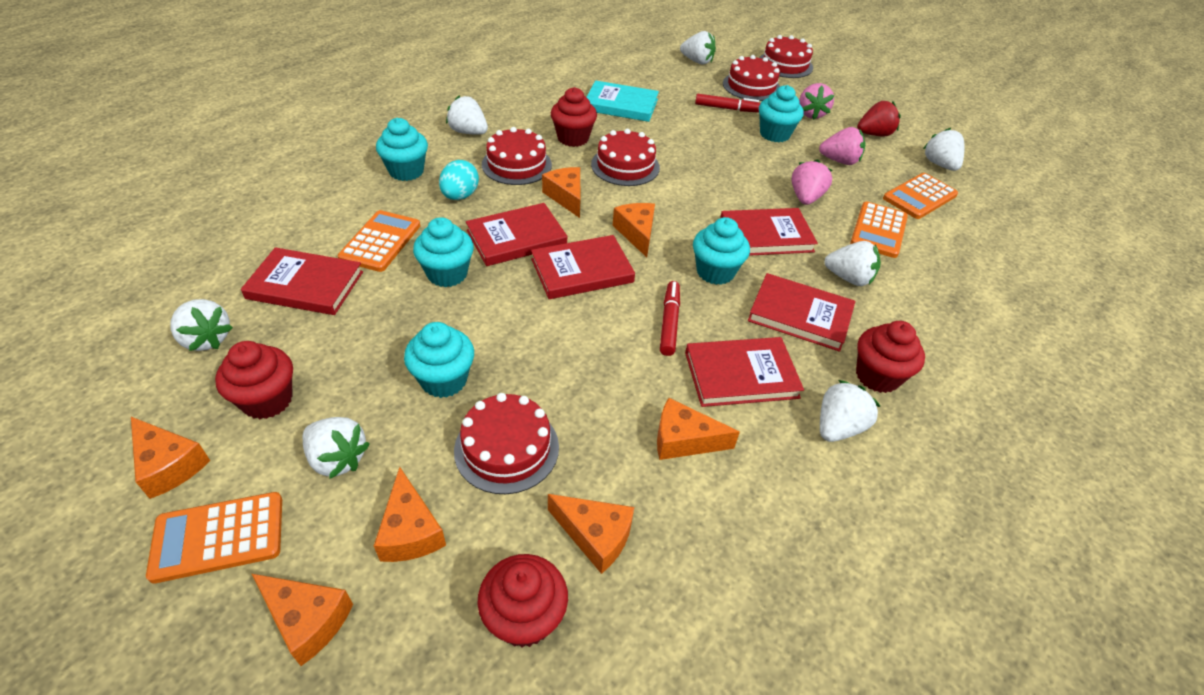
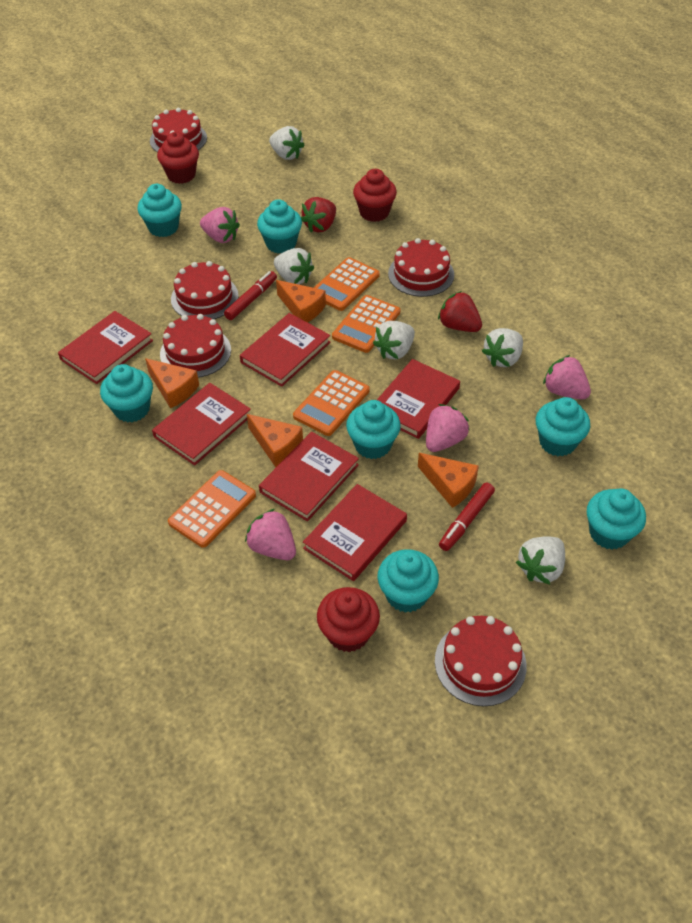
orange cheese: 7 -> 4
pink strawberry: 3 -> 4
red cupcake: 4 -> 3
red strawberry: 1 -> 2
turquoise book: 1 -> 0
turquoise cupcake: 5 -> 7
turquoise egg: 1 -> 0
white strawberry: 7 -> 5

